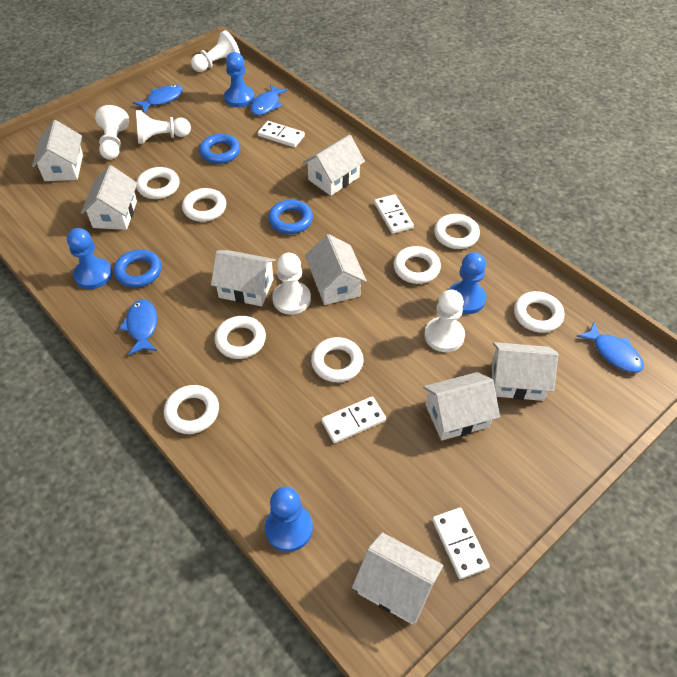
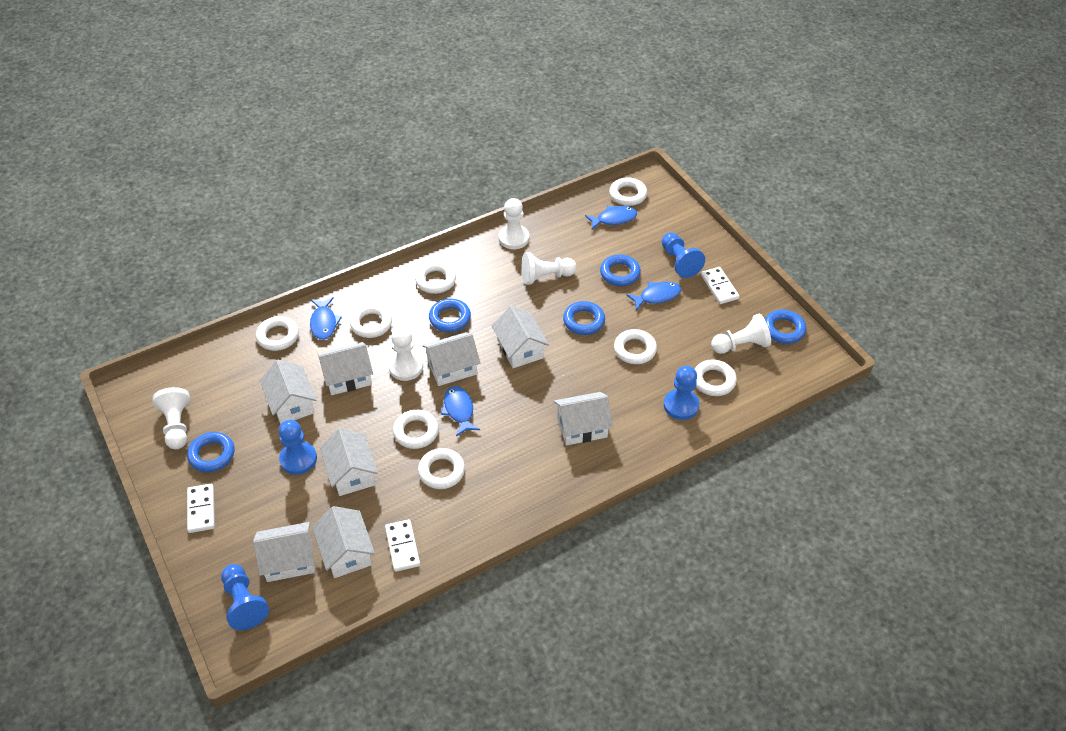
blue ring: 3 -> 5
white domino: 4 -> 3

